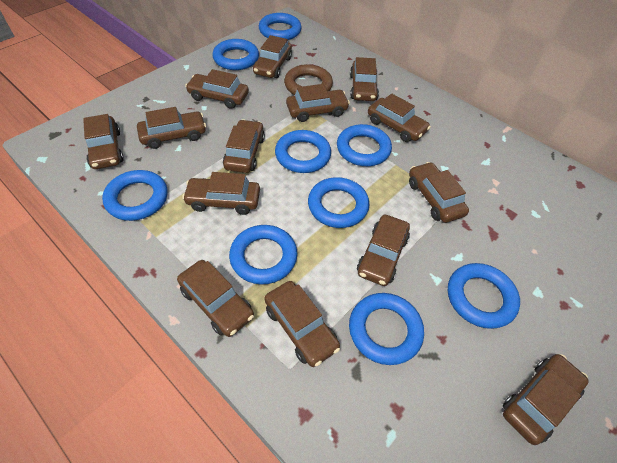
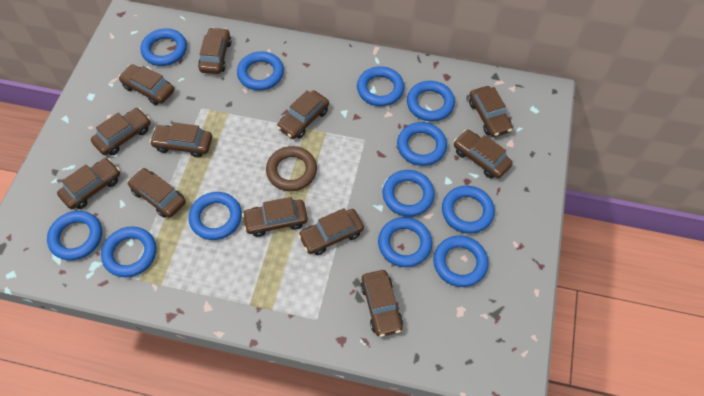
blue ring: 9 -> 12
brown car: 14 -> 12

